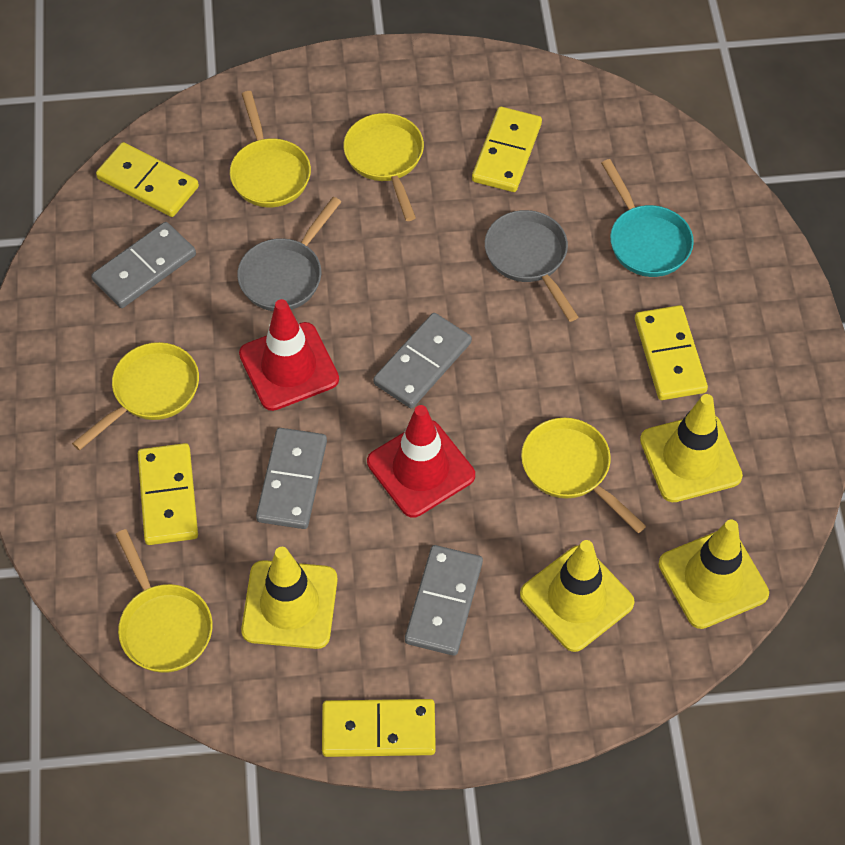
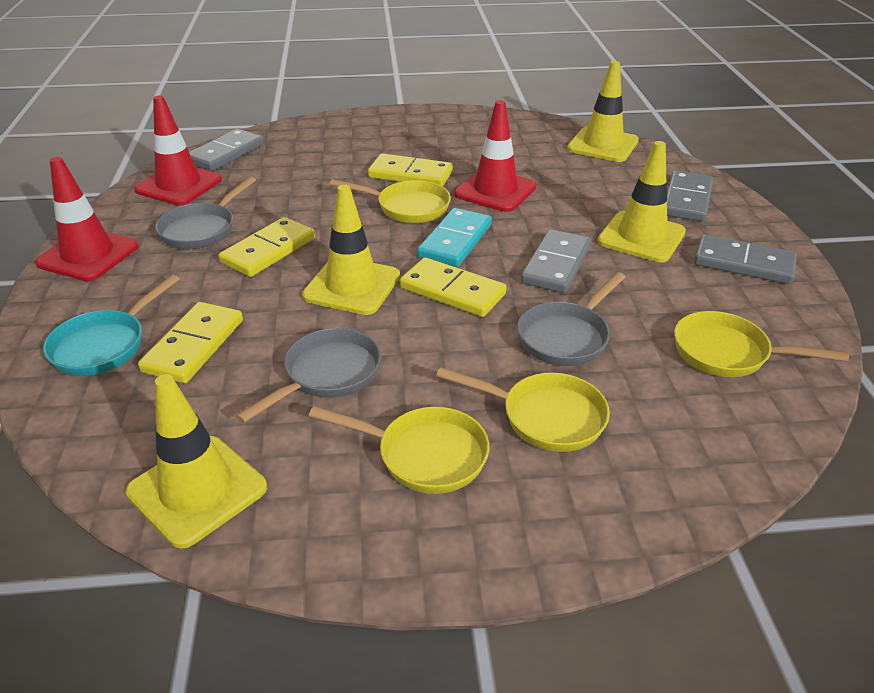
grey pan: 2 -> 3
red traffic cone: 2 -> 3
turquoise domino: 0 -> 1
yellow domino: 5 -> 4
yellow pan: 5 -> 4

